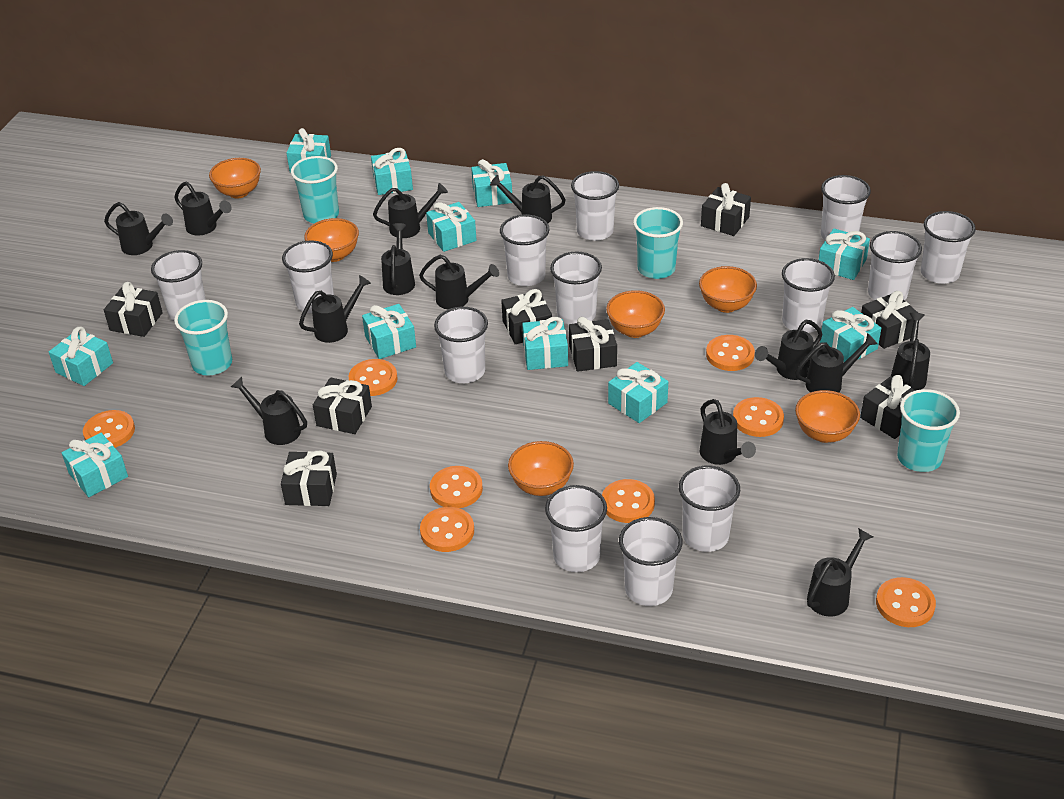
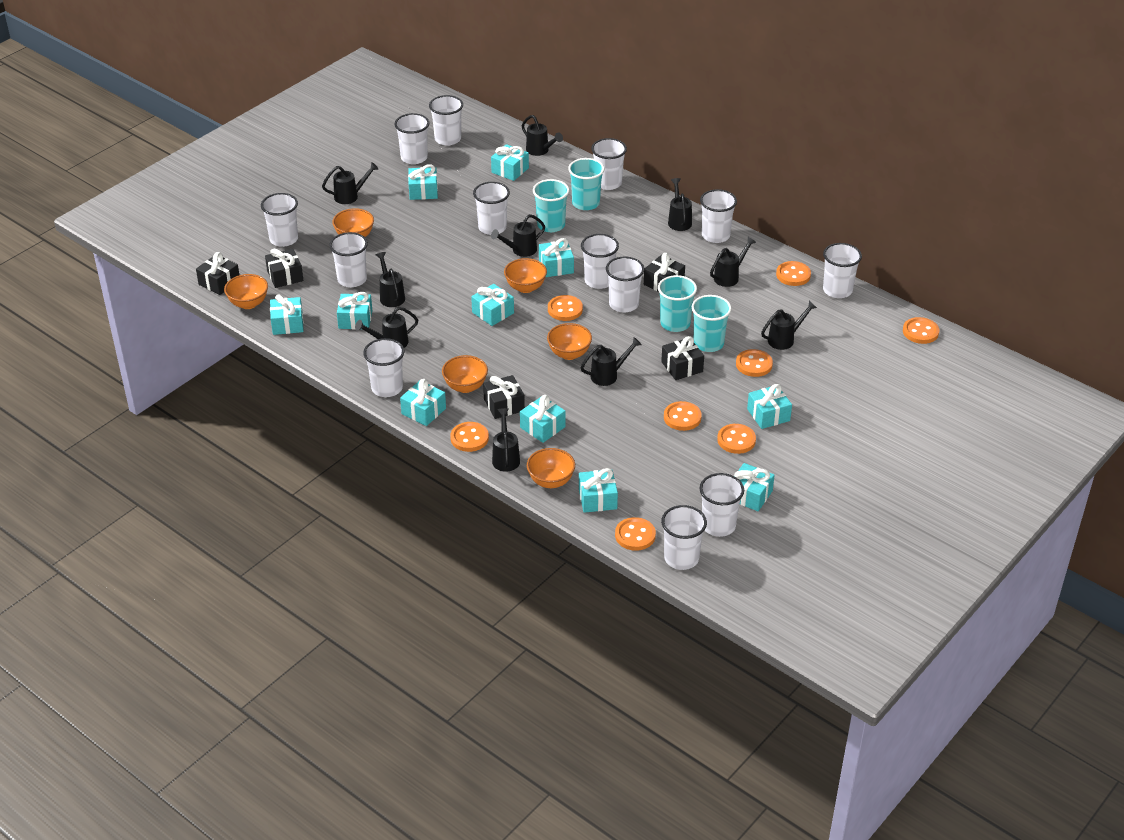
black gift: 8 -> 5
black watering can: 13 -> 10

